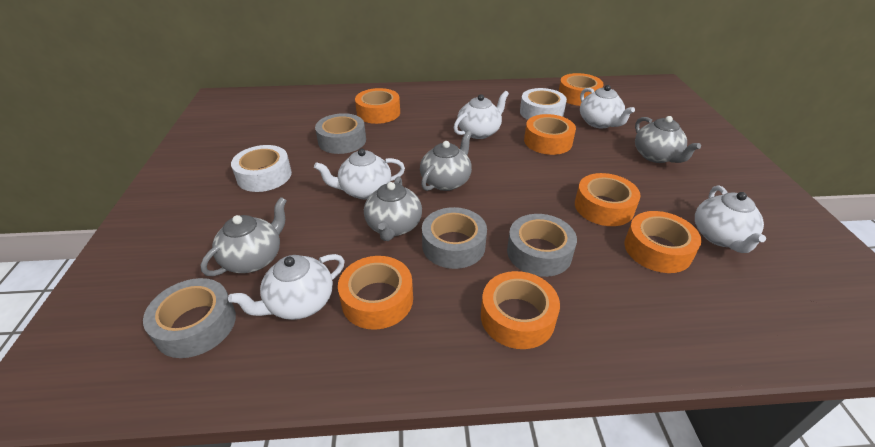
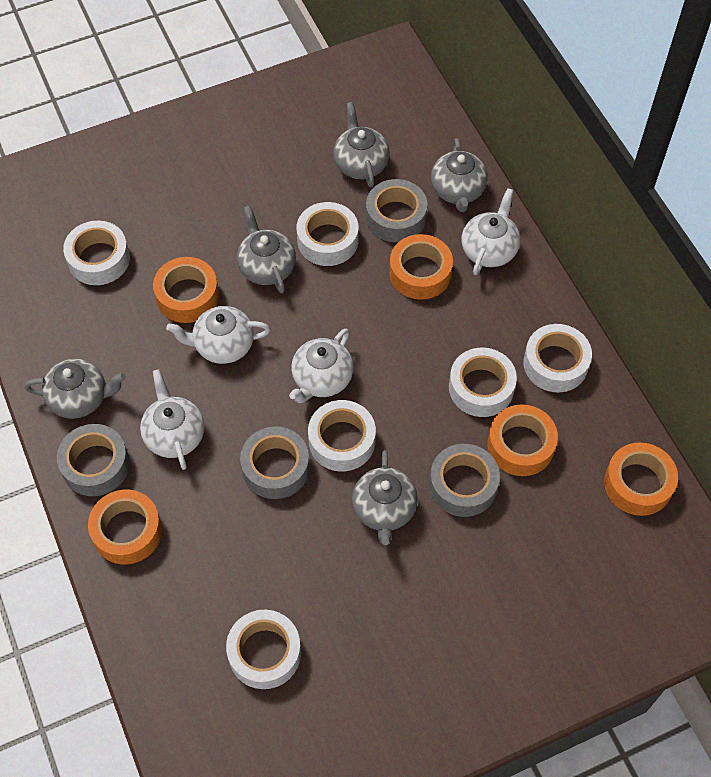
grey teapot: 4 -> 5
orange tape: 7 -> 5
white tape: 2 -> 6
white teapot: 5 -> 4

